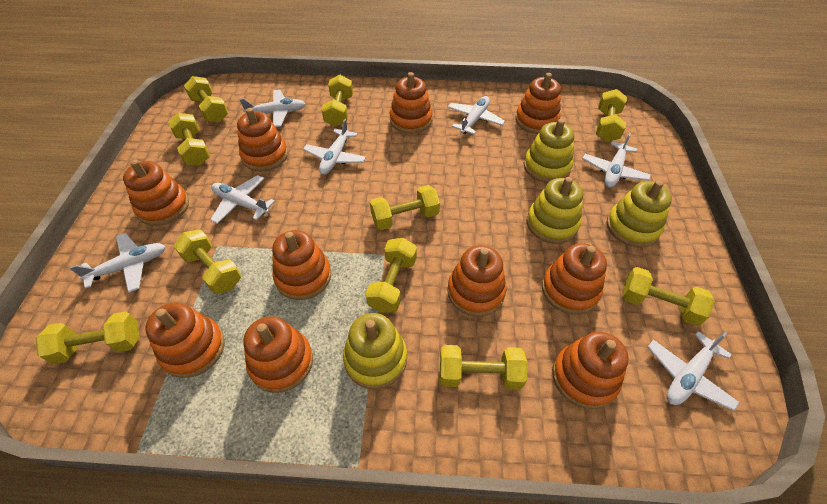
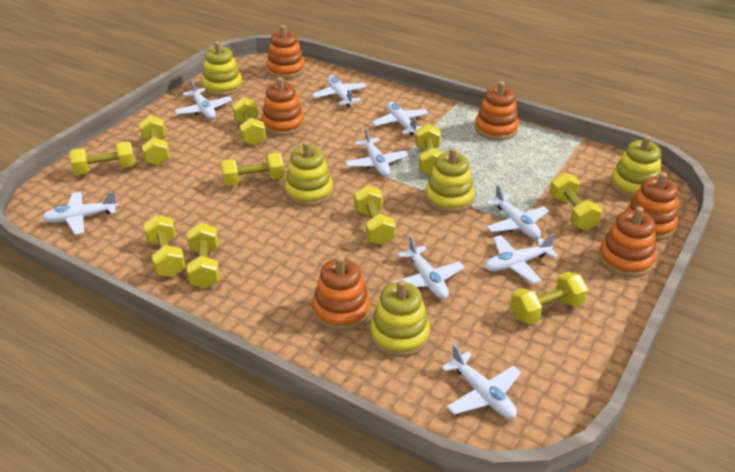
orange stacking toy: 10 -> 6
white plane: 7 -> 9
yellow stacking toy: 4 -> 5

